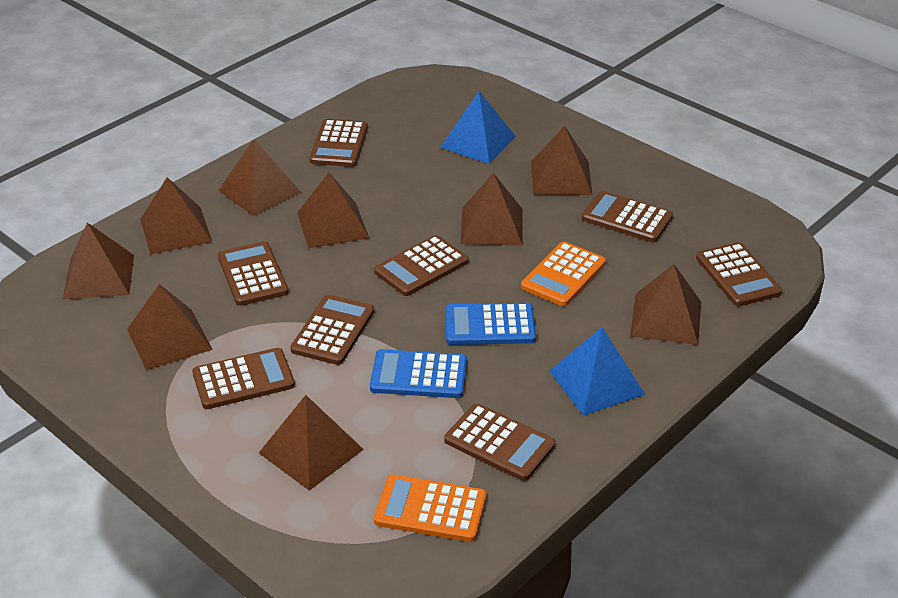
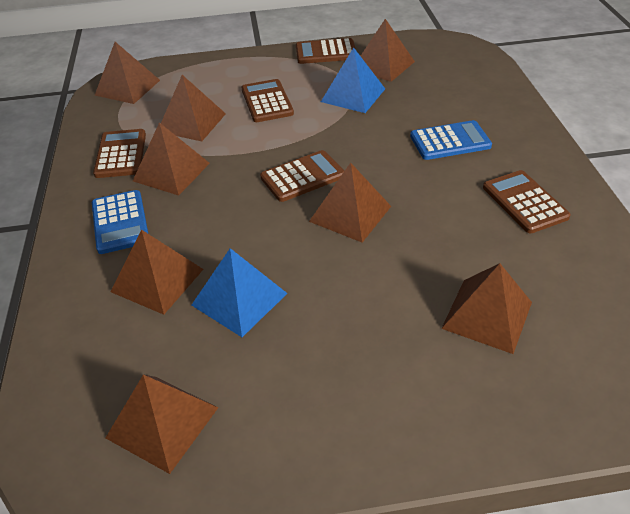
brown calculator: 8 -> 5
brown pyramid: 9 -> 8
orange calculator: 2 -> 0

